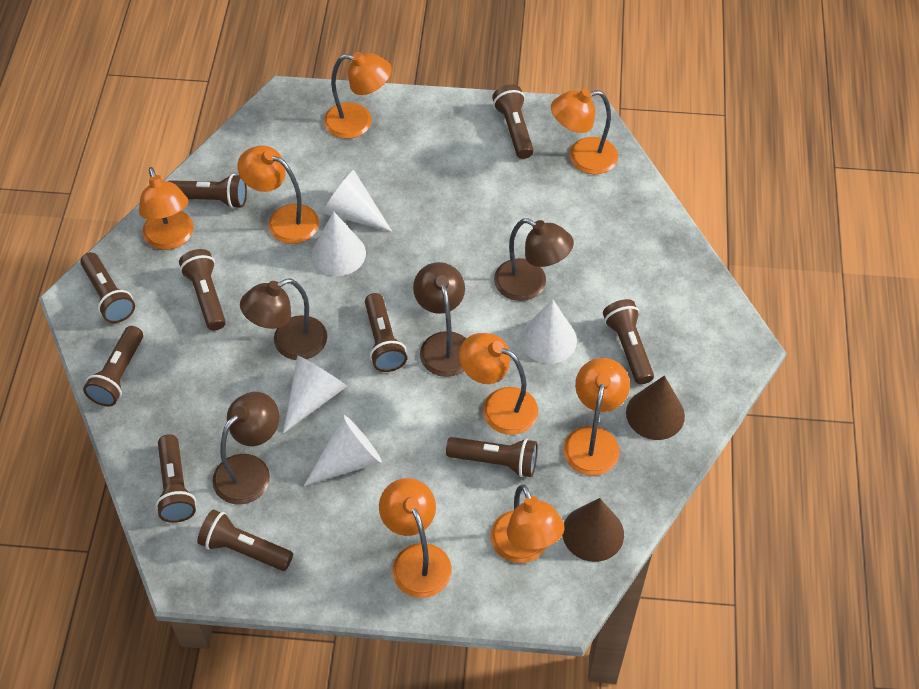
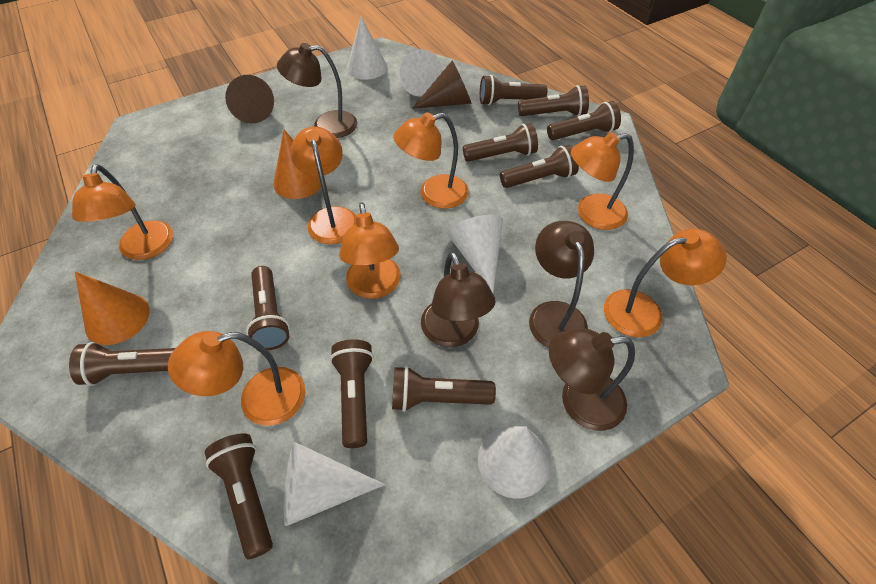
orange cone: 0 -> 2
orange lamp: 8 -> 7

